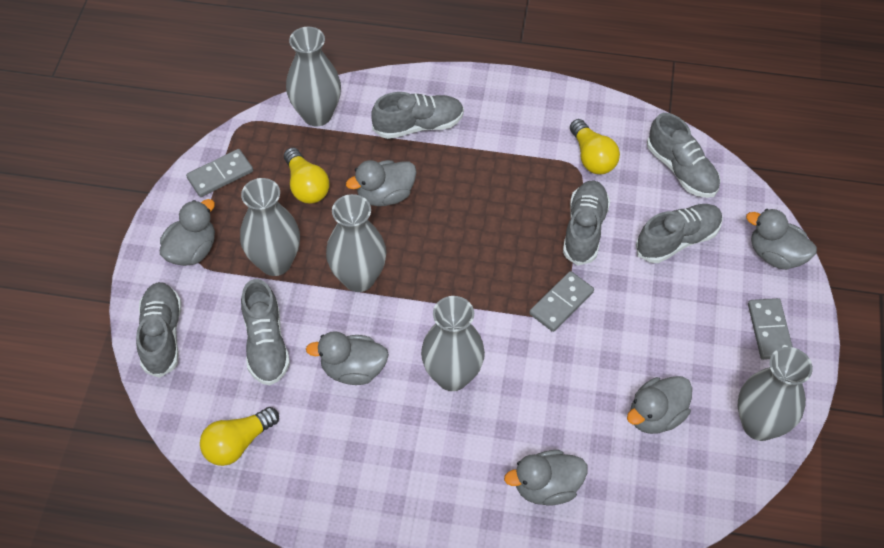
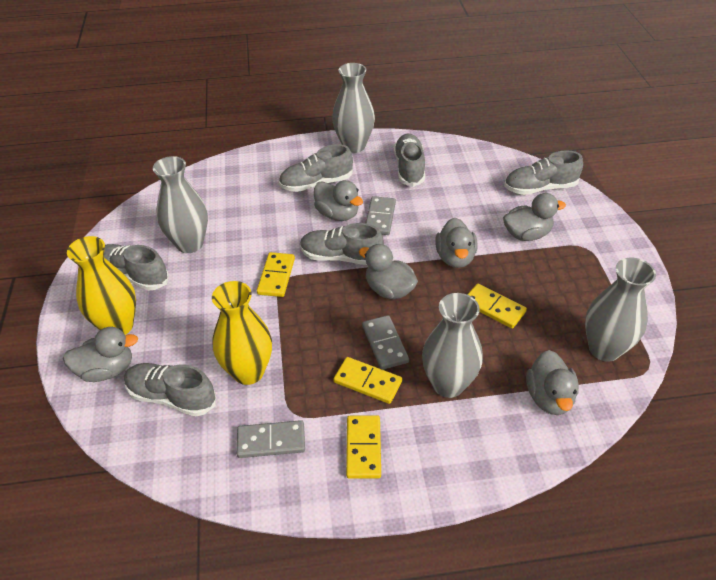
grey vase: 5 -> 4
yellow domino: 0 -> 4
yellow light bulb: 3 -> 0
yellow vase: 0 -> 2

